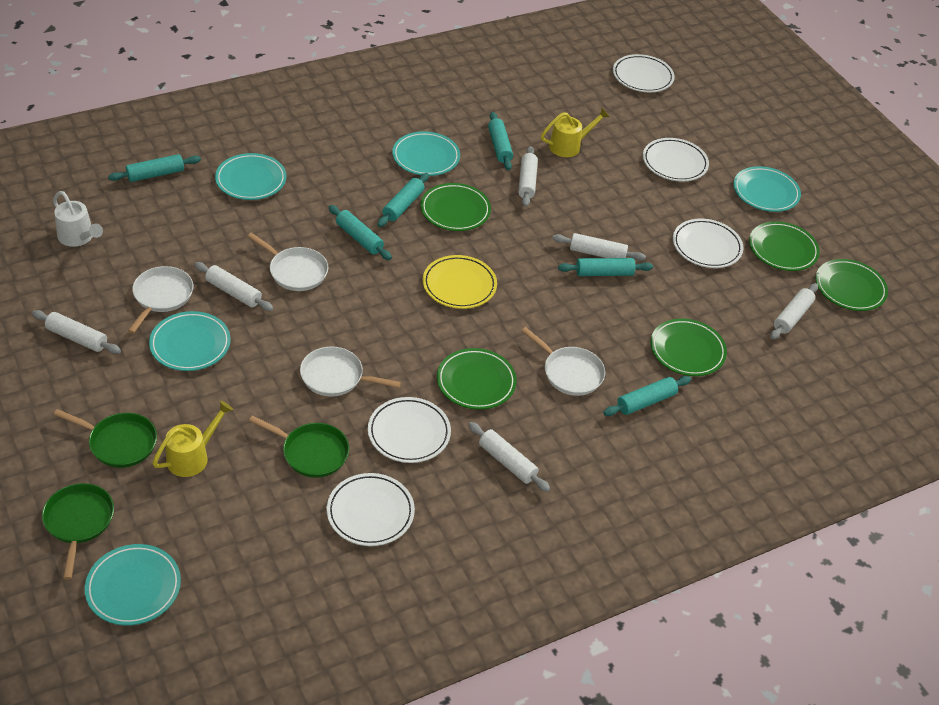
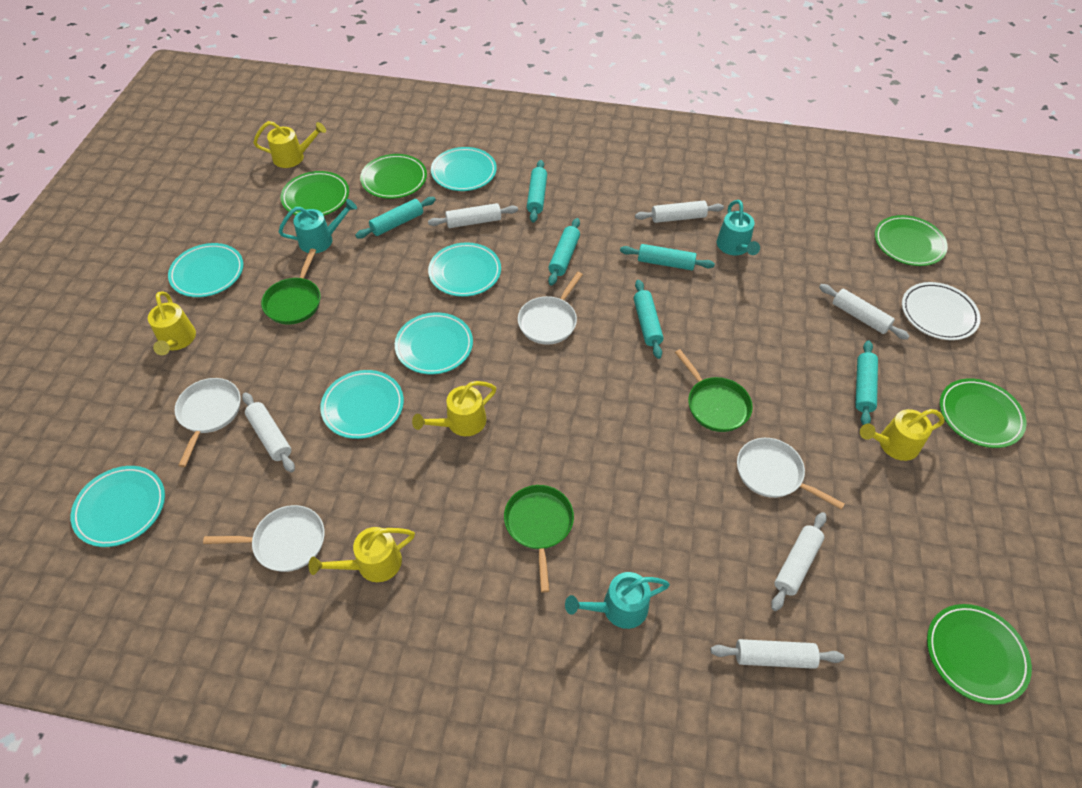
turquoise plate: 5 -> 6
turquoise watering can: 0 -> 3
white plate: 5 -> 1
white watering can: 1 -> 0
yellow plate: 1 -> 0
yellow watering can: 2 -> 5

